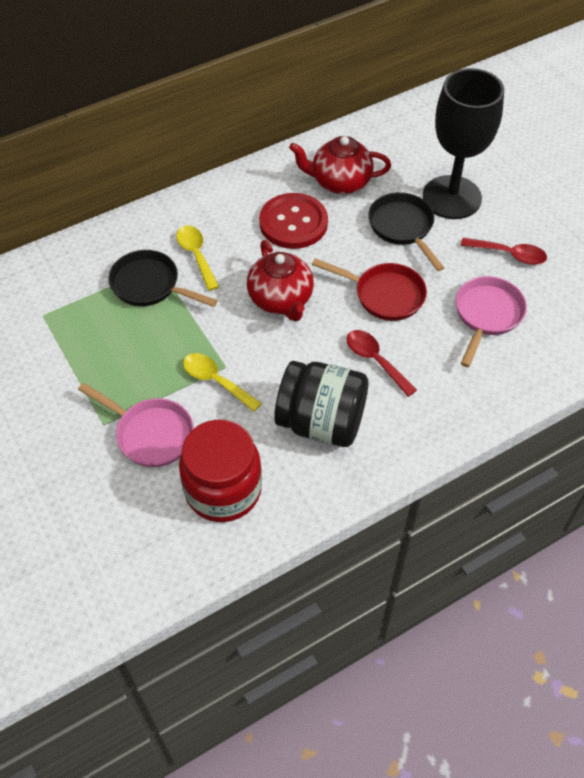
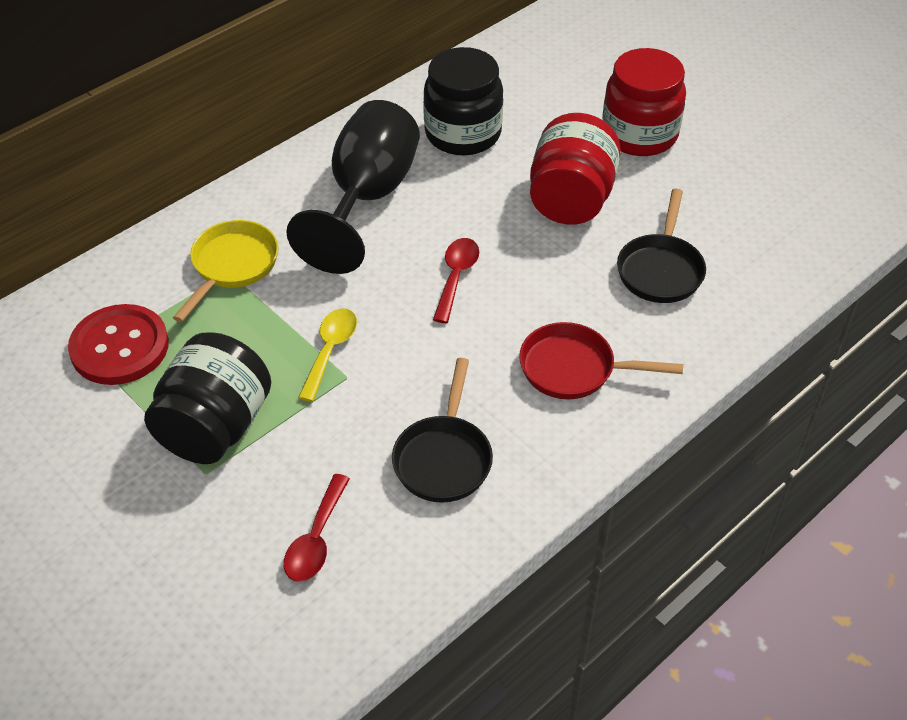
black jar: 1 -> 2
pink pan: 2 -> 0
red jar: 1 -> 2
red teapot: 2 -> 0
yellow pan: 0 -> 1
yellow spoon: 2 -> 1

